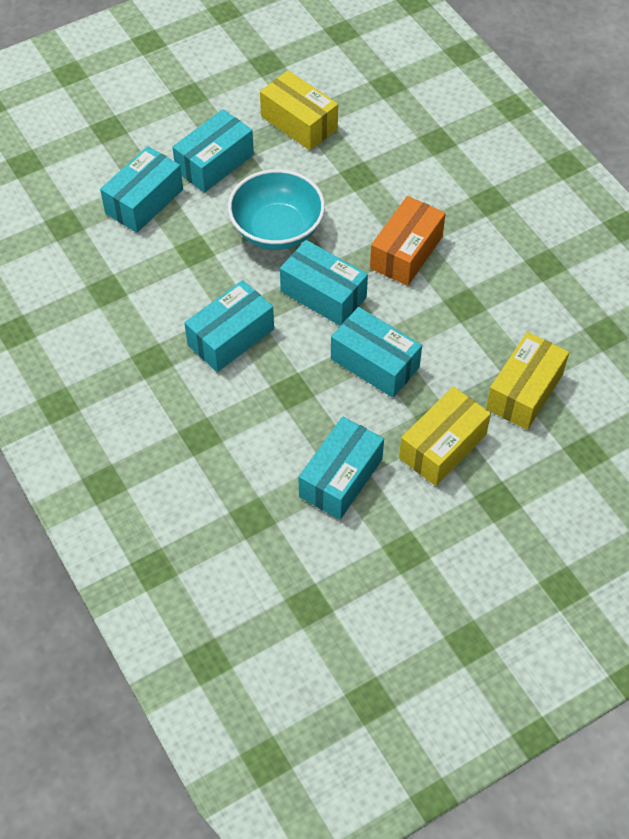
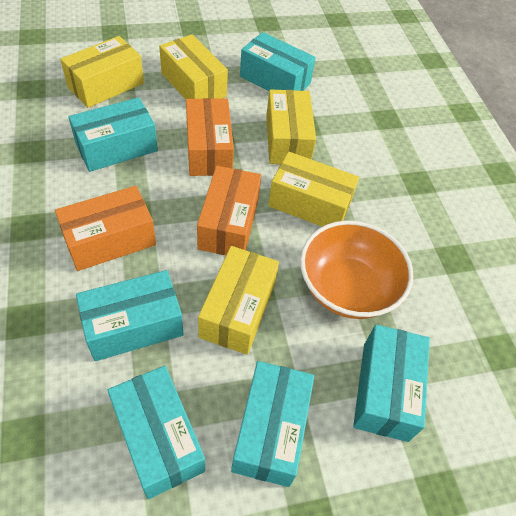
orange bowl: 0 -> 1
orange box: 1 -> 3
turquoise bowl: 1 -> 0
yellow box: 3 -> 5

